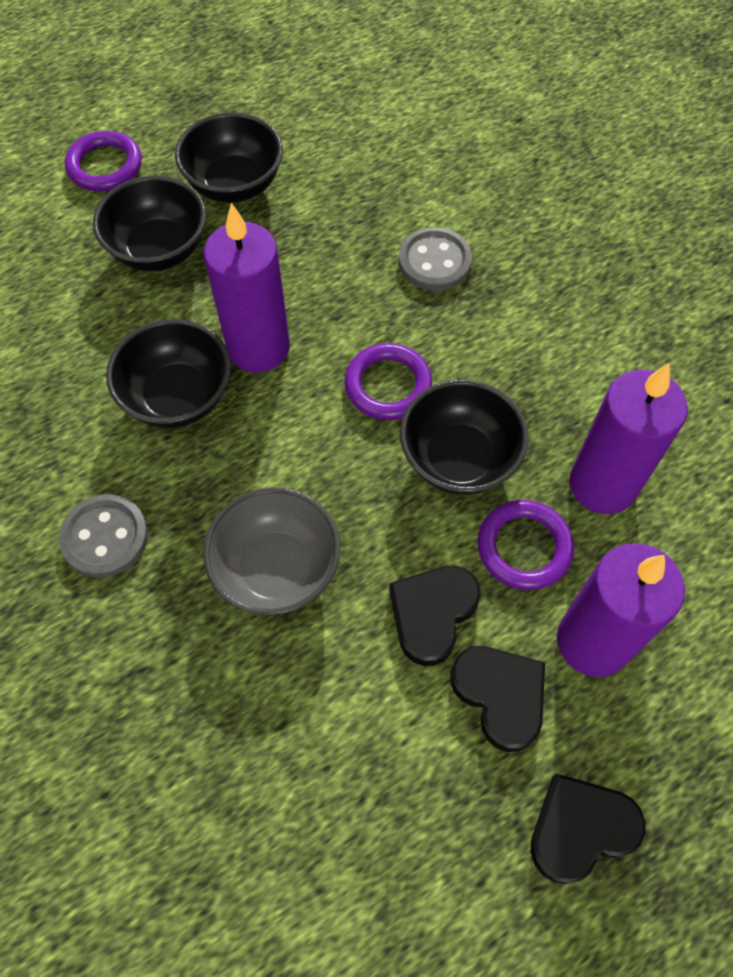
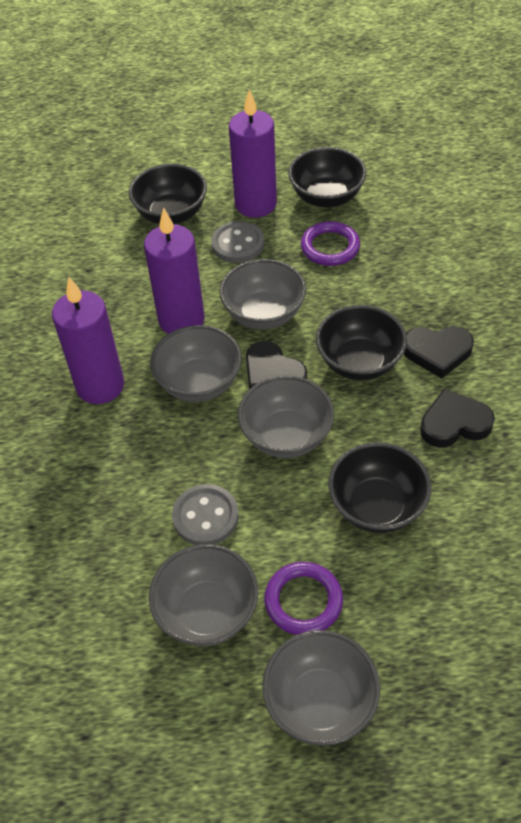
grey bowl: 1 -> 5
purple ring: 3 -> 2

